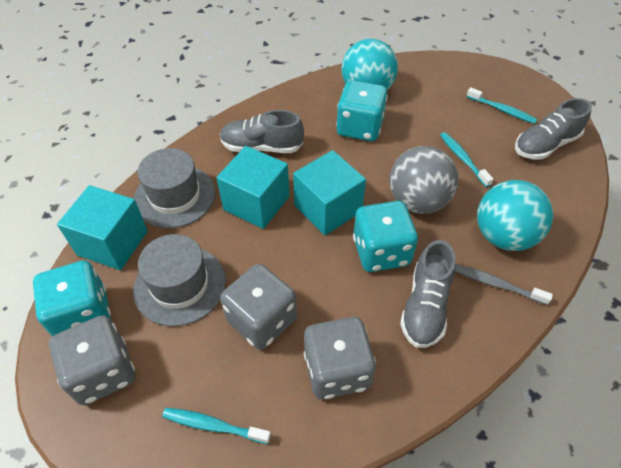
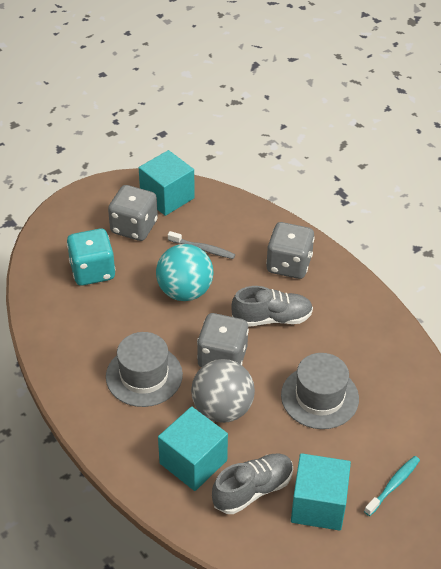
grey shoe: 3 -> 2
turquoise ball: 2 -> 1
turquoise dice: 3 -> 1
turquoise toothbrush: 3 -> 1

